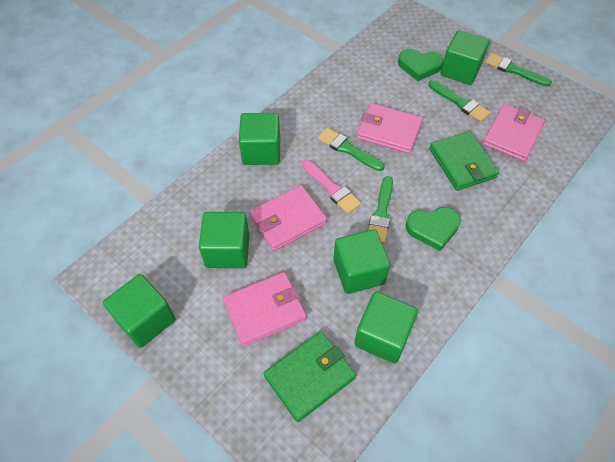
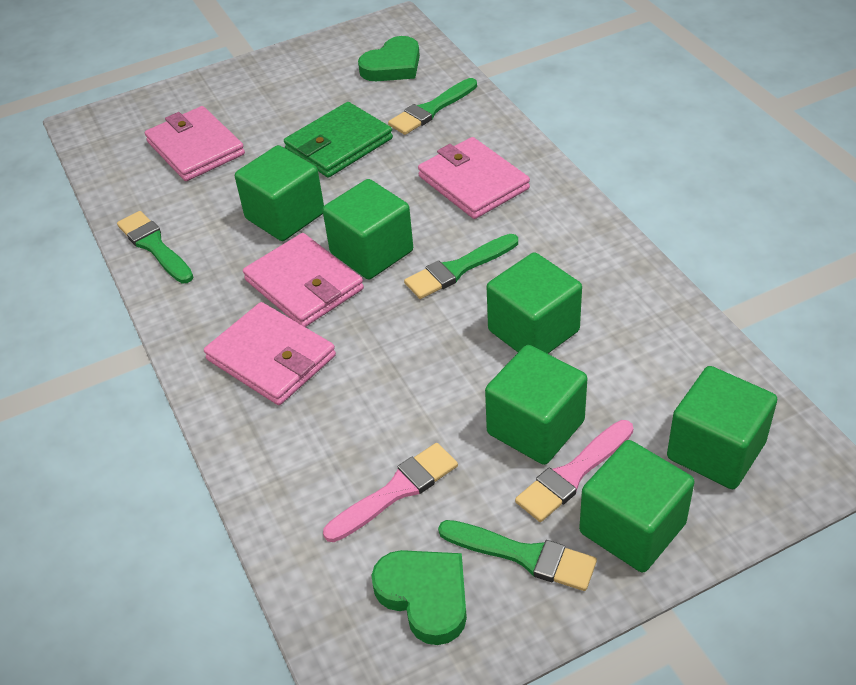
green wallet: 2 -> 1
pink brush: 1 -> 2

